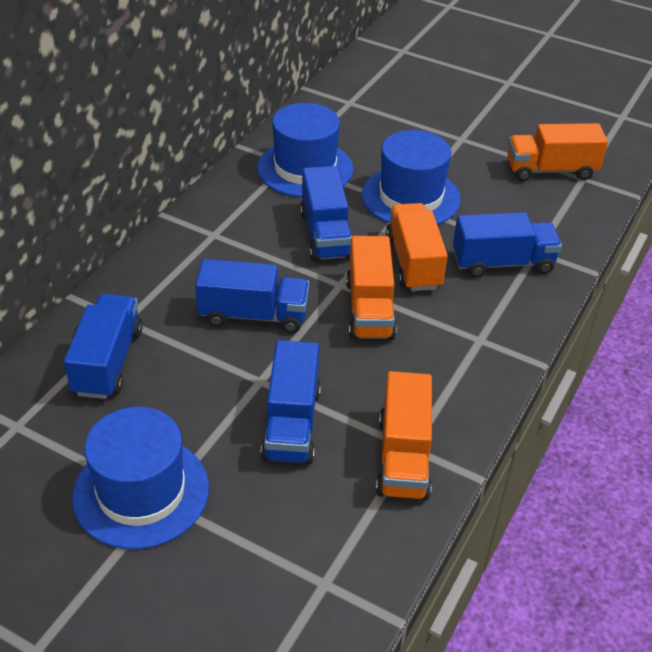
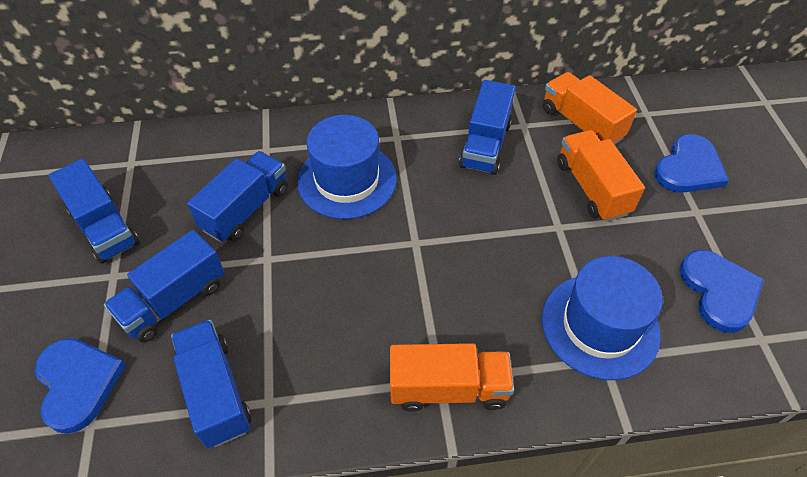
blue hat: 3 -> 2
blue heart: 0 -> 3
orange truck: 4 -> 3

